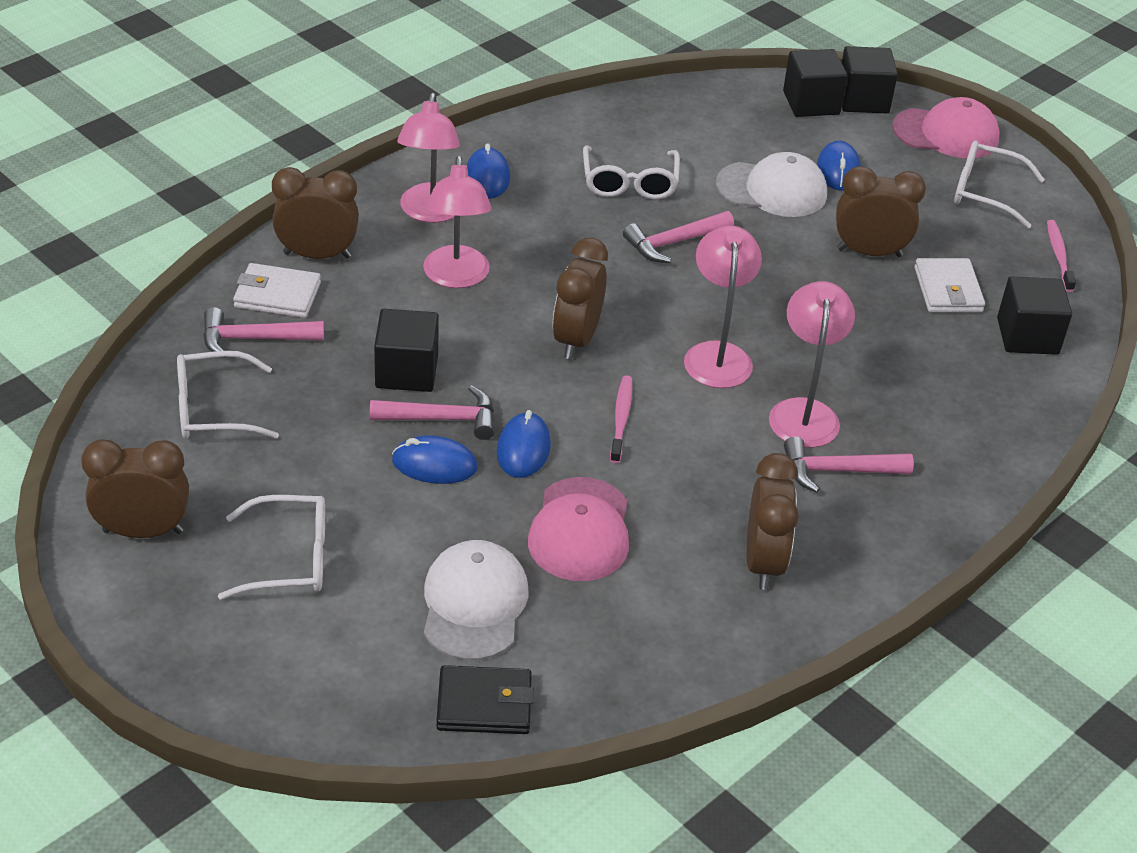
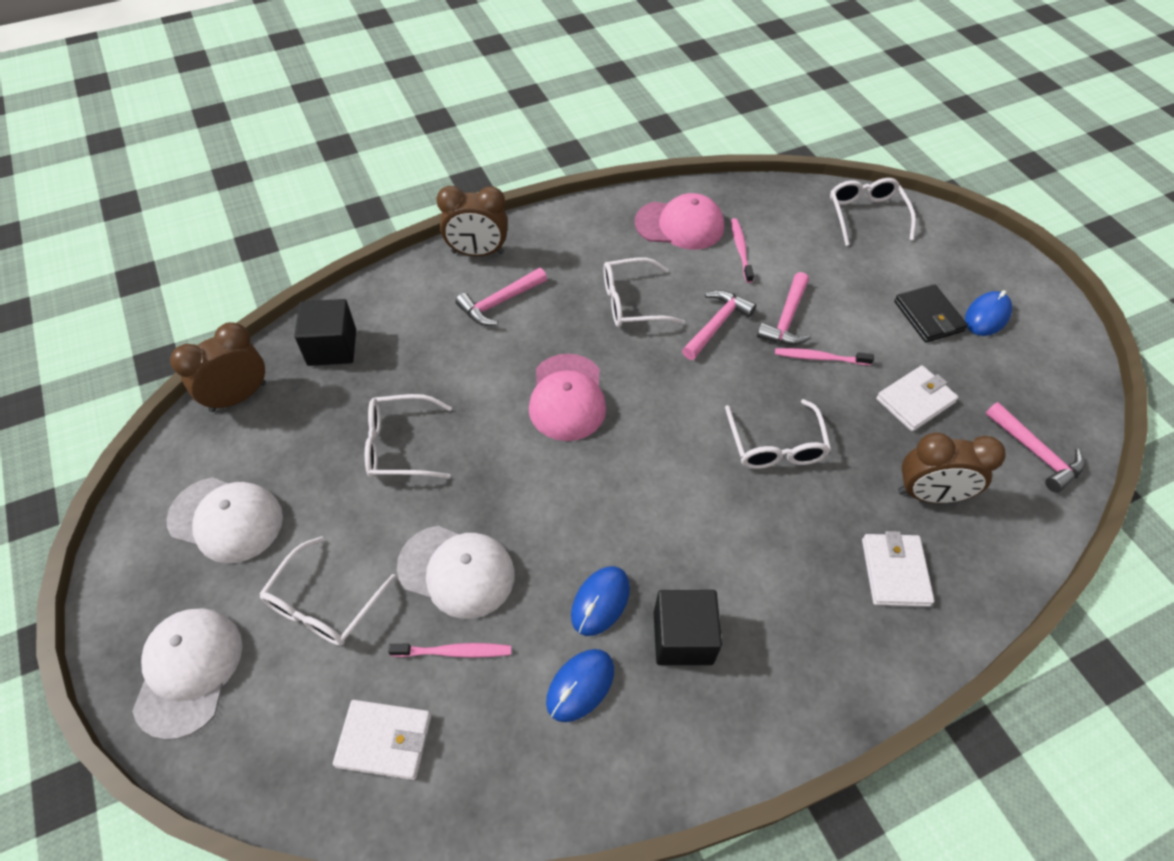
black cube: 4 -> 2
blue mouse: 4 -> 3
brown clock: 5 -> 3
pink lamp: 4 -> 0
pink toothbrush: 2 -> 3
white cap: 2 -> 3
white glasses: 4 -> 5
white wallet: 2 -> 3

